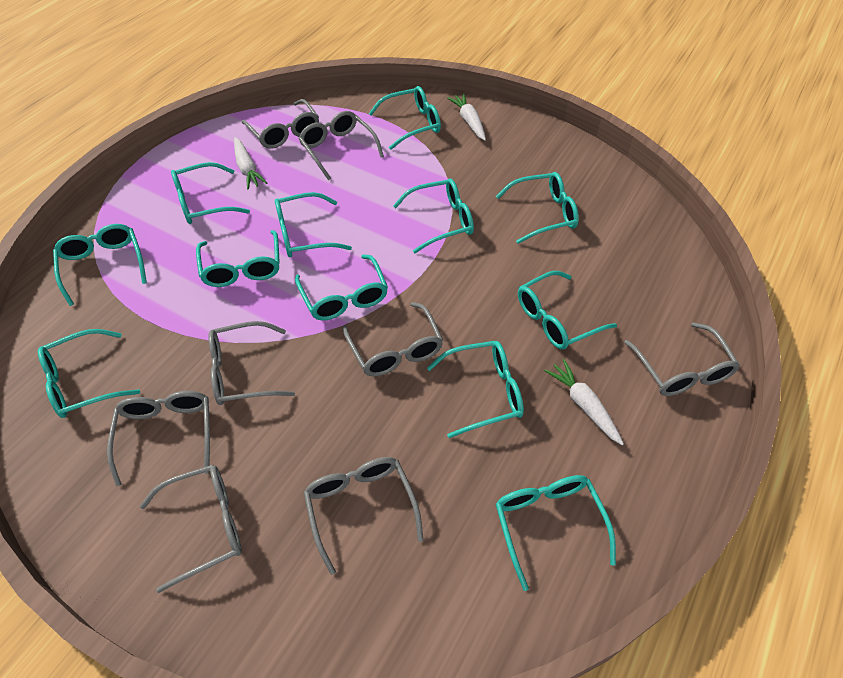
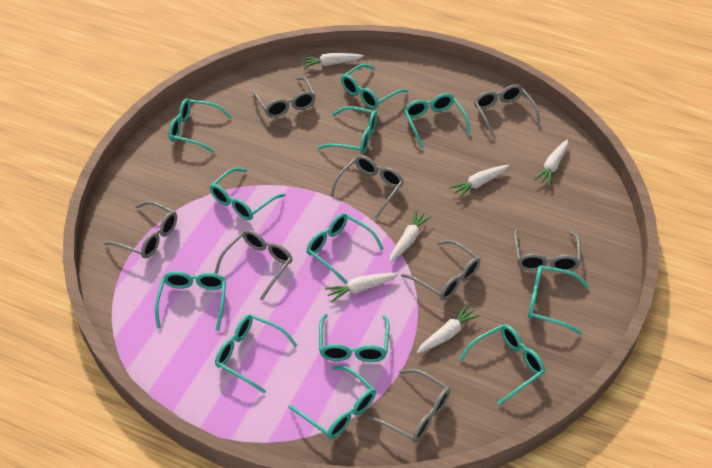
white carrot: 3 -> 6

